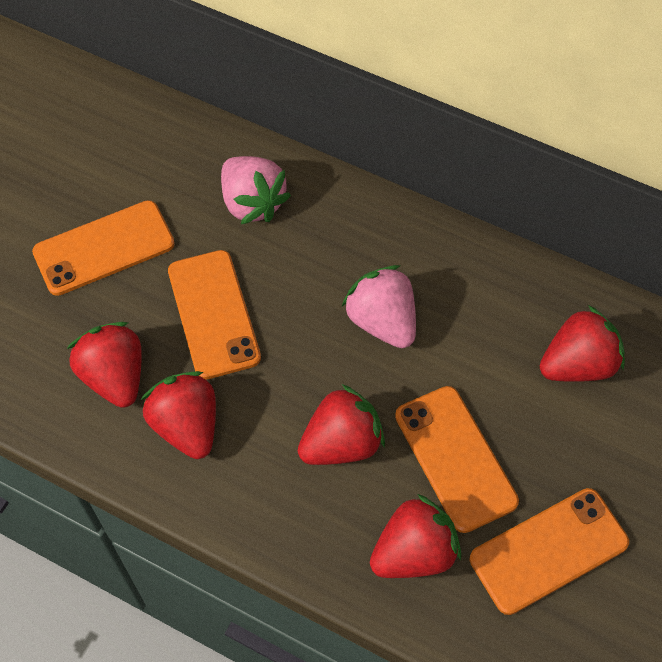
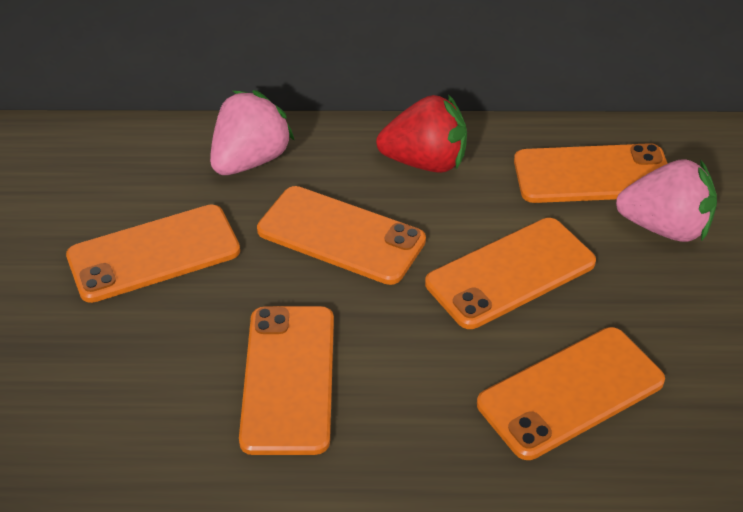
orange phone: 4 -> 6
red strawberry: 5 -> 1

